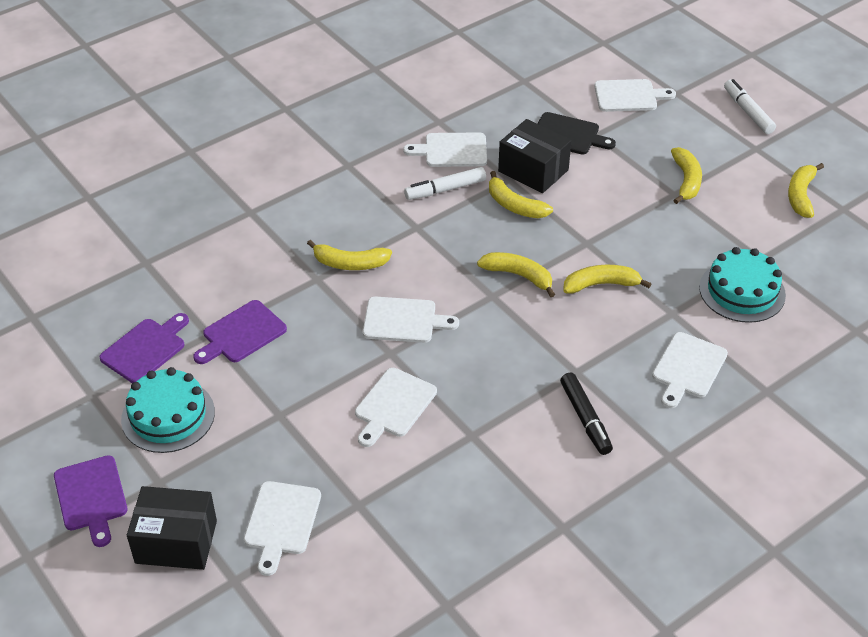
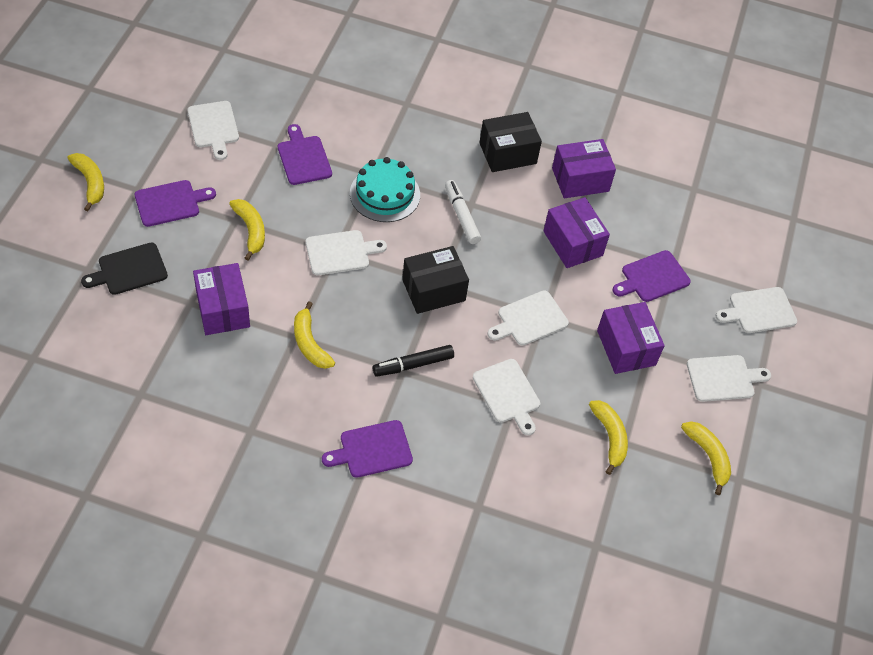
purple box: 0 -> 4
purple cutting board: 3 -> 4
turquoise cake: 2 -> 1
white marker: 2 -> 1
yellow banana: 6 -> 5

